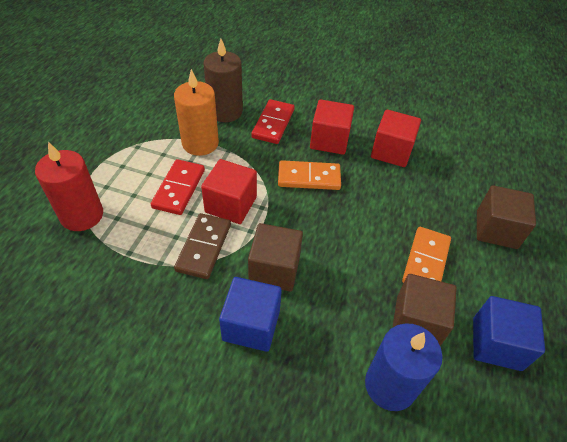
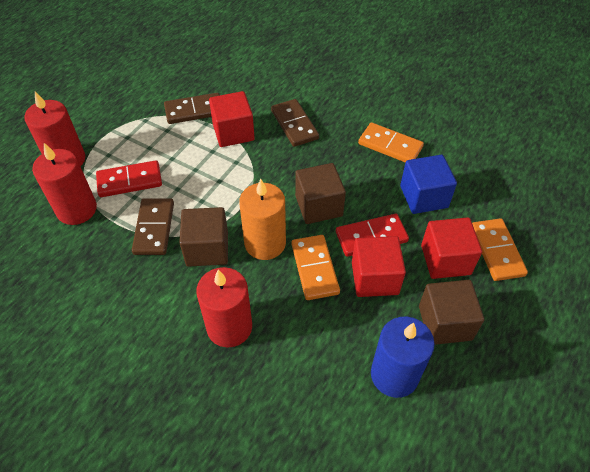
blue cube: 2 -> 1
brown candle: 1 -> 0
brown domino: 1 -> 3
orange domino: 2 -> 3
red candle: 1 -> 3

